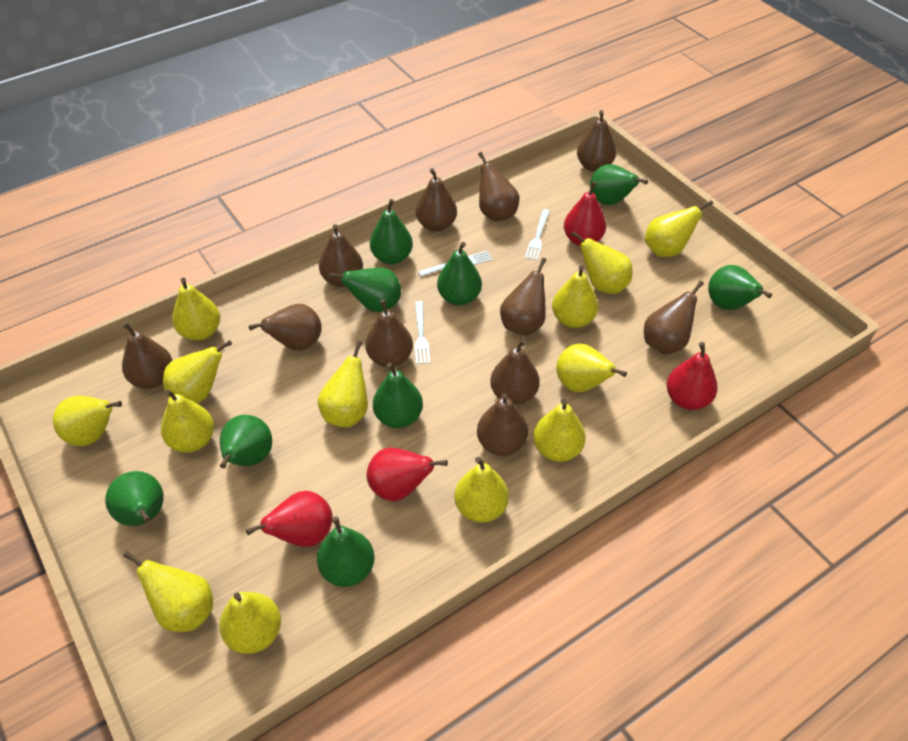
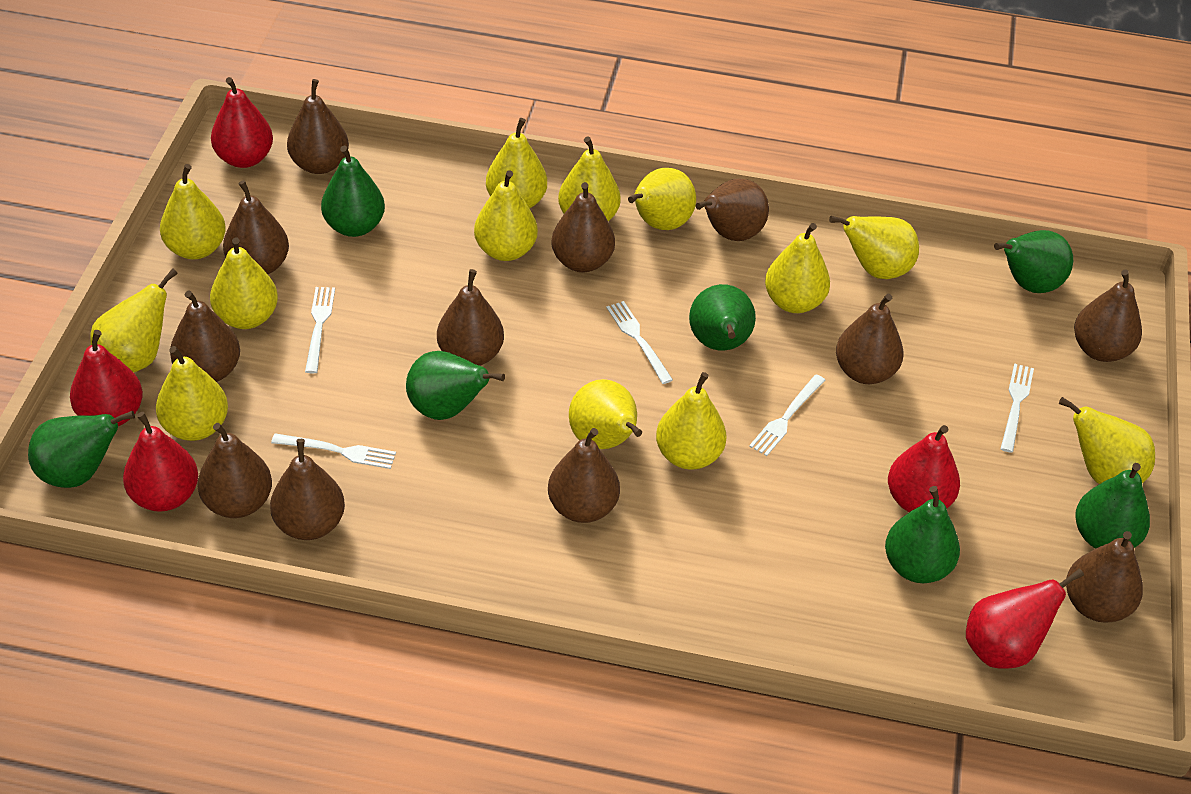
brown pear: 11 -> 12
green pear: 9 -> 7
red pear: 4 -> 5
white fork: 3 -> 5

